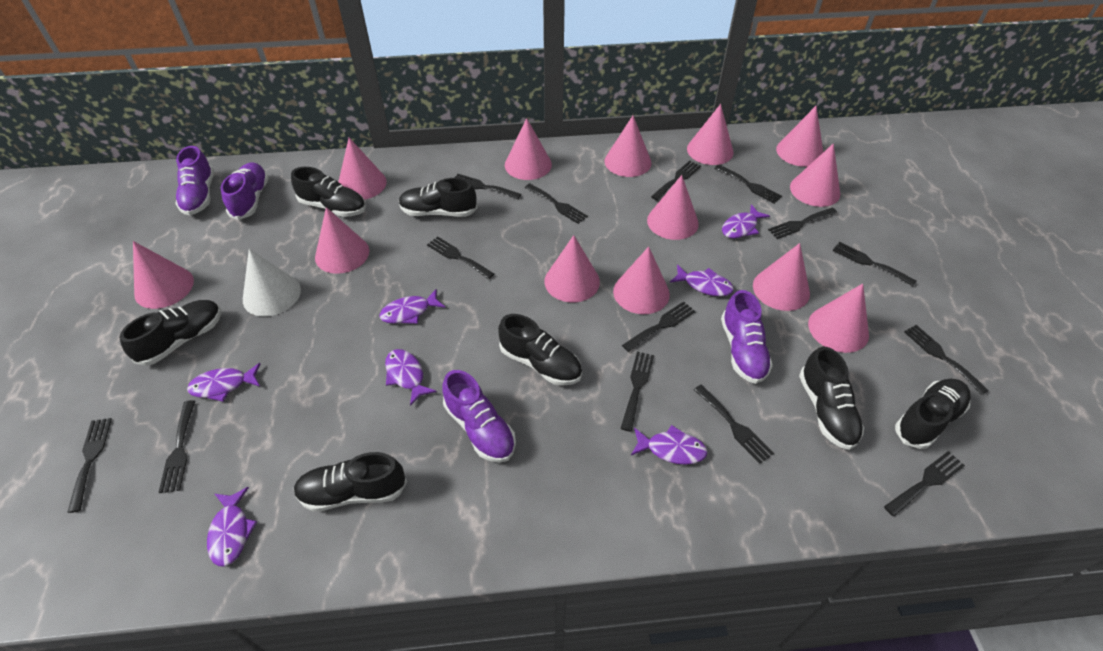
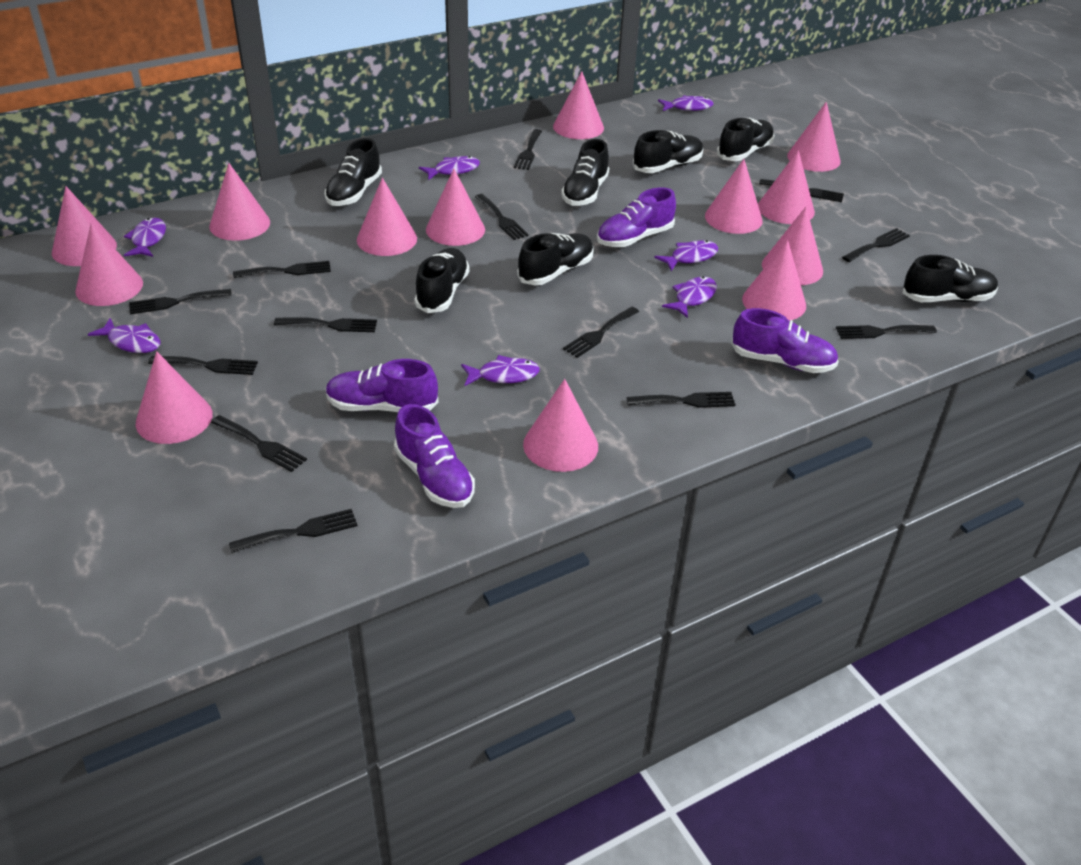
black fork: 14 -> 13
white cone: 1 -> 0

